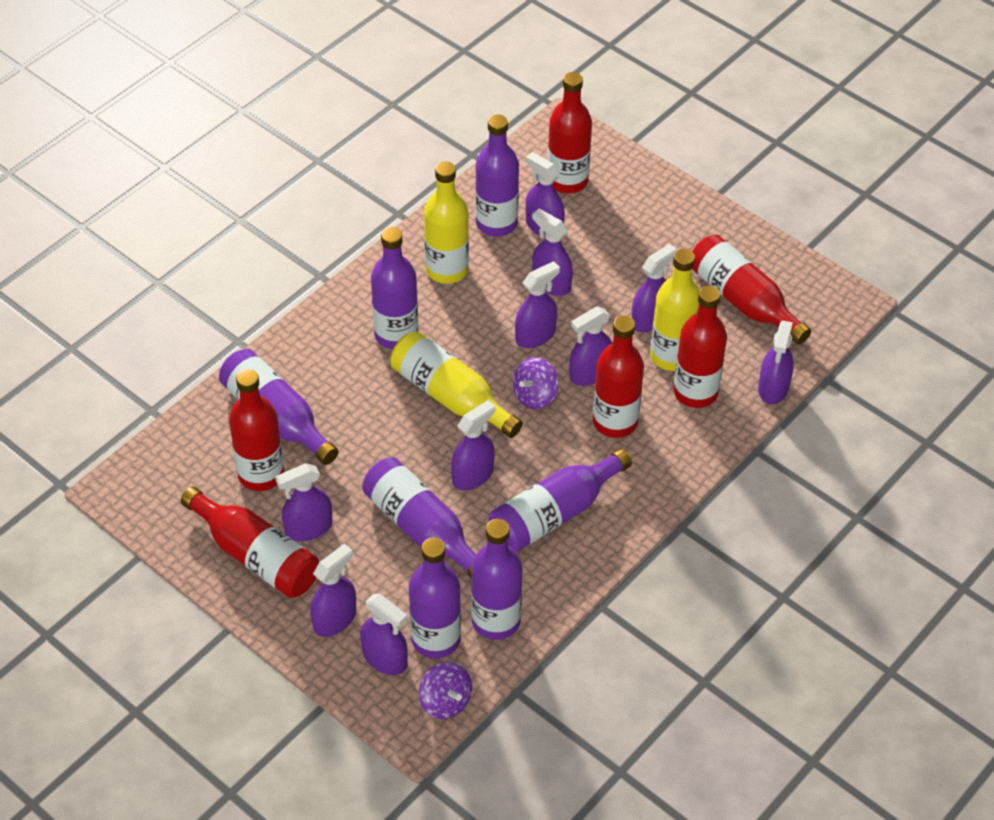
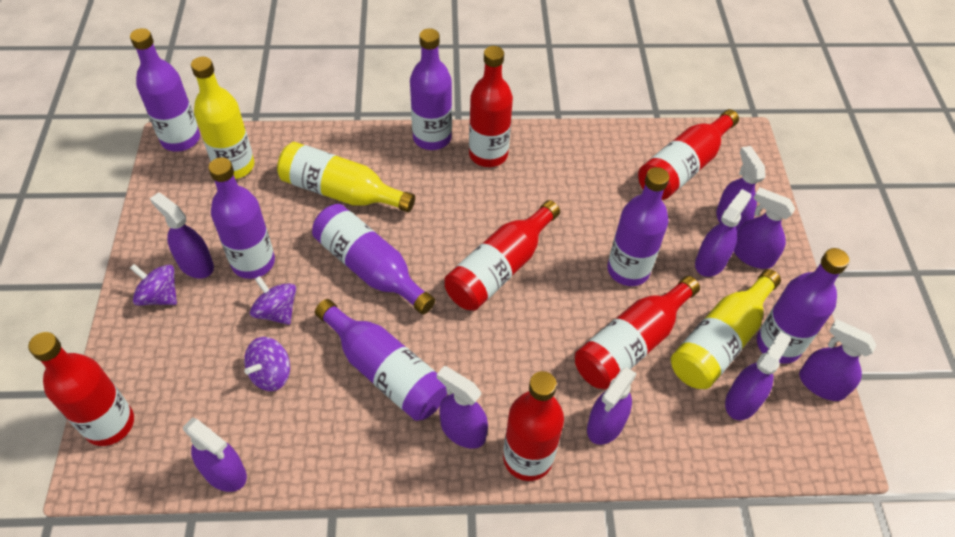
purple spinning top: 2 -> 3
purple spray bottle: 10 -> 9

